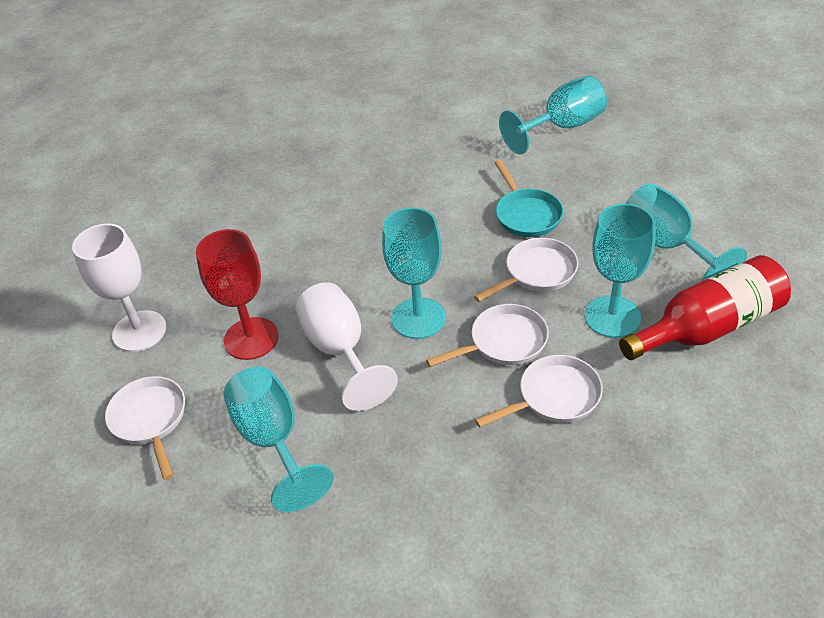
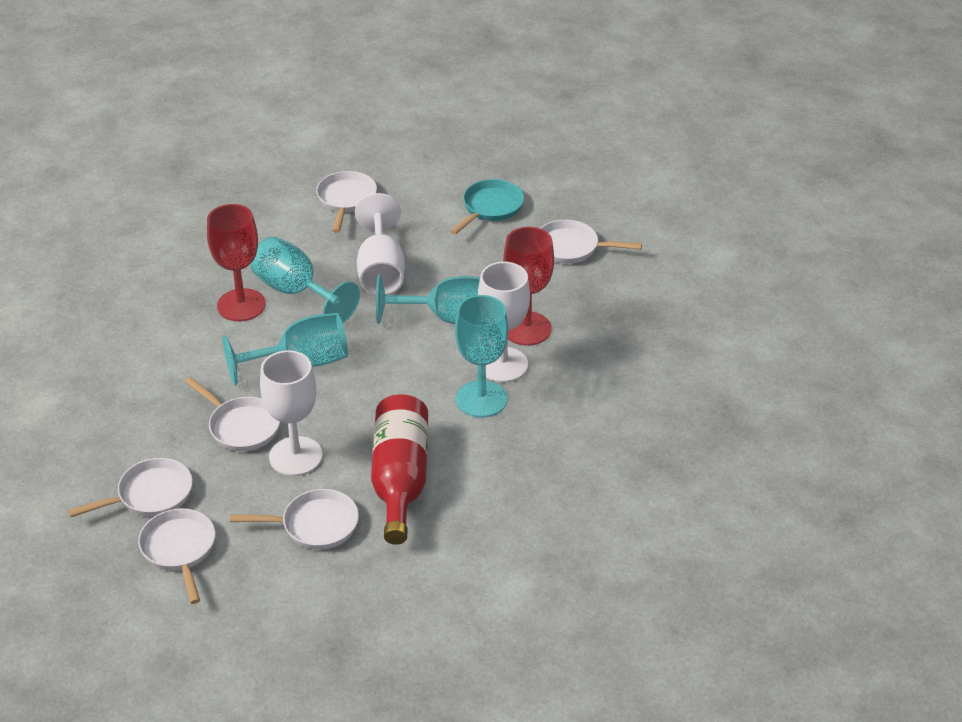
red goblet: 1 -> 2
turquoise goblet: 5 -> 4
white goblet: 2 -> 3
white pan: 4 -> 6

